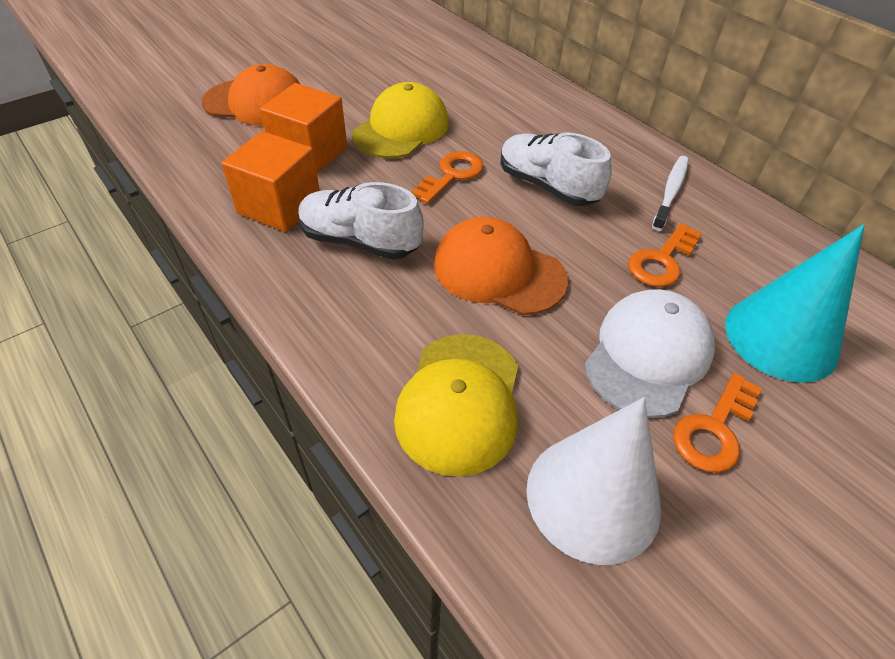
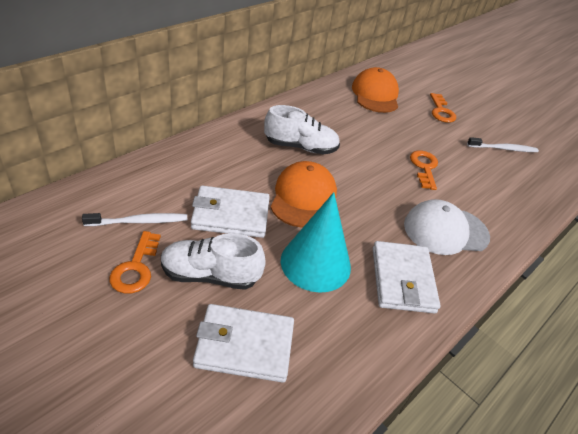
orange cube: 2 -> 0
white cone: 1 -> 0
white toothbrush: 1 -> 2
white wallet: 0 -> 3
yellow cap: 2 -> 0

